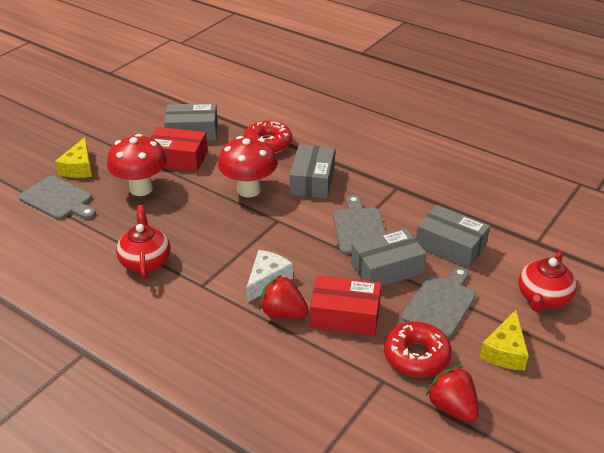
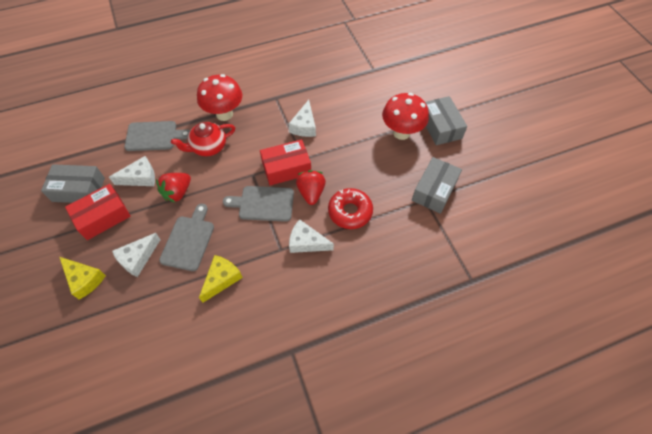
grey box: 4 -> 3
red donut: 2 -> 1
red teapot: 2 -> 1
white cheese: 1 -> 4

